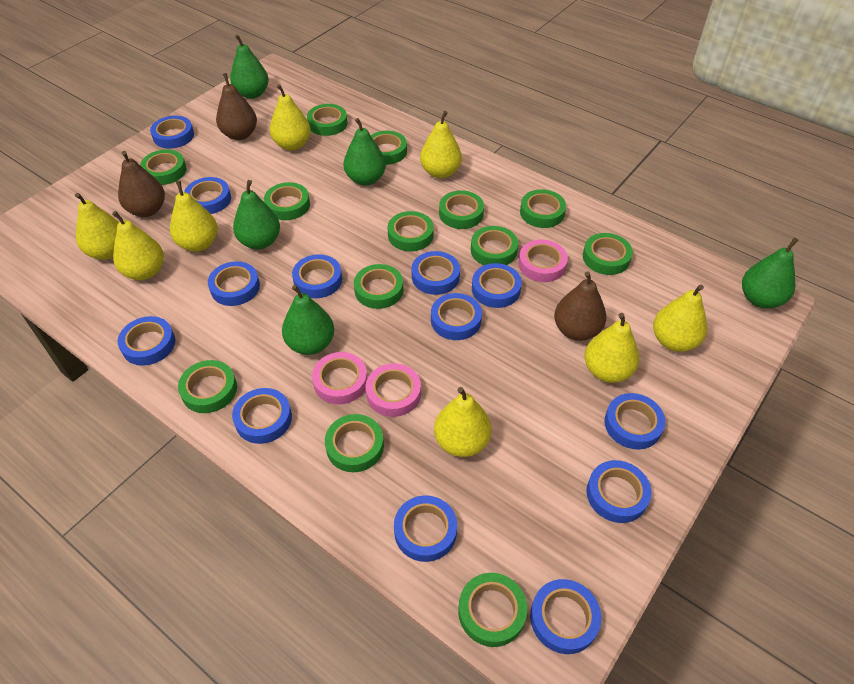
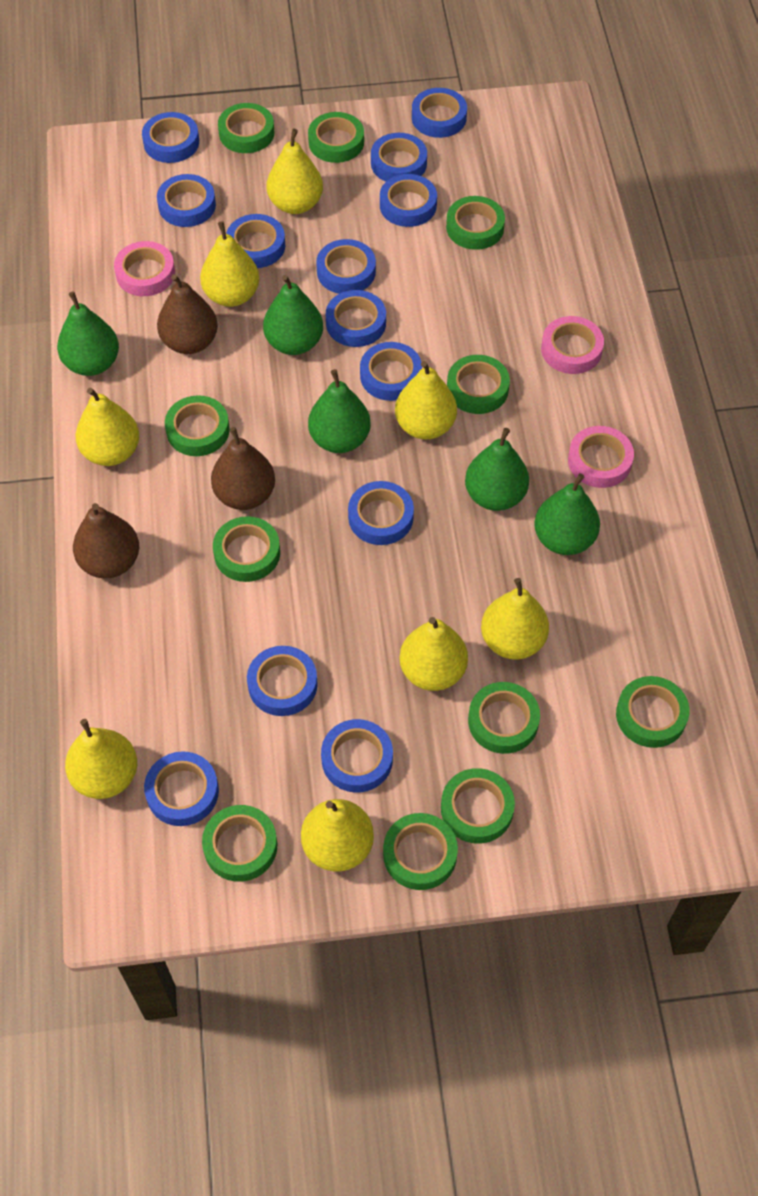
green tape: 13 -> 11

